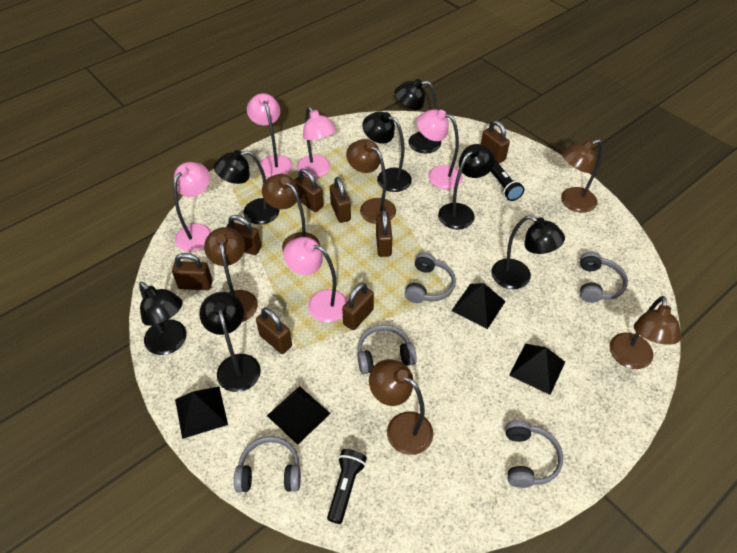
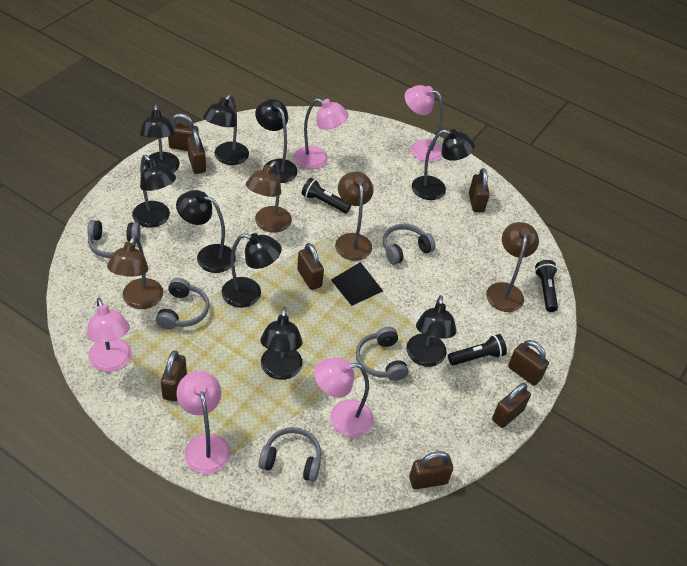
black flashlight: 2 -> 3
black lamp: 7 -> 9
black pyramid: 4 -> 1
brown lamp: 6 -> 4

